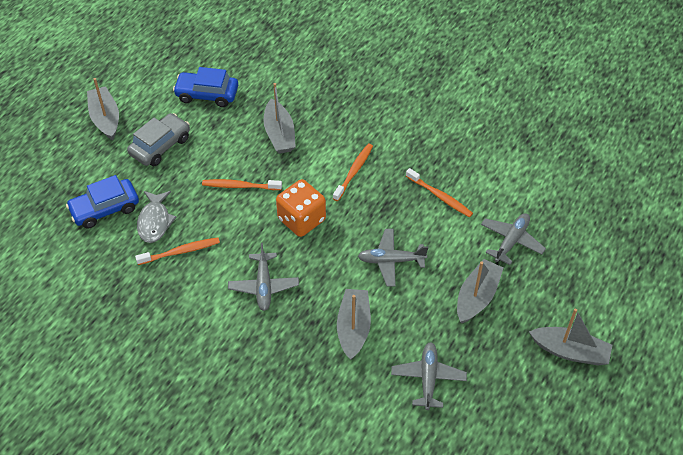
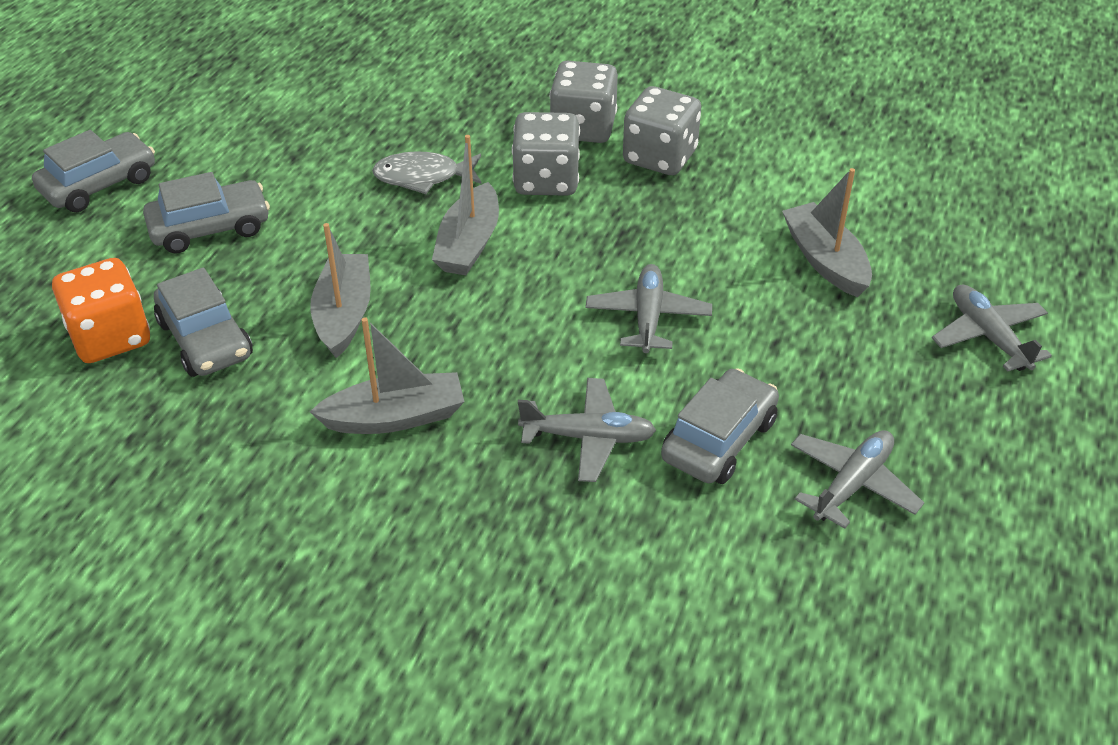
blue car: 2 -> 0
grey boat: 5 -> 4
grey car: 1 -> 4
grey dice: 0 -> 3
orange toothbrush: 4 -> 0

